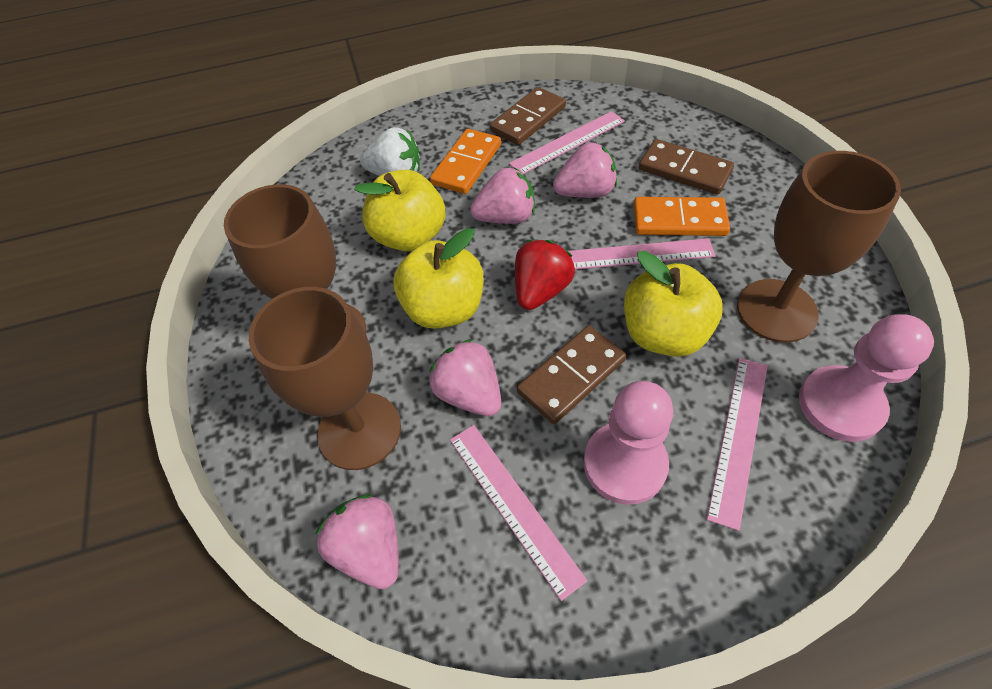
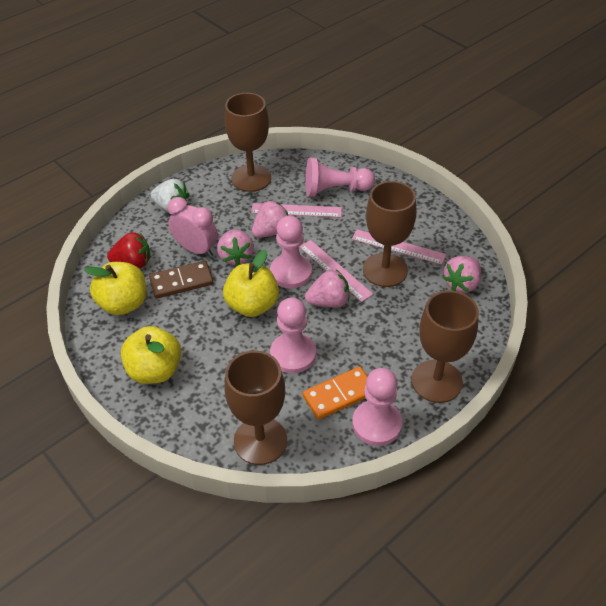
brown domino: 3 -> 1
brown goblet: 3 -> 4
orange domino: 2 -> 1
pink clock: 0 -> 1
pink pawn: 2 -> 4
pink ruler: 4 -> 3

